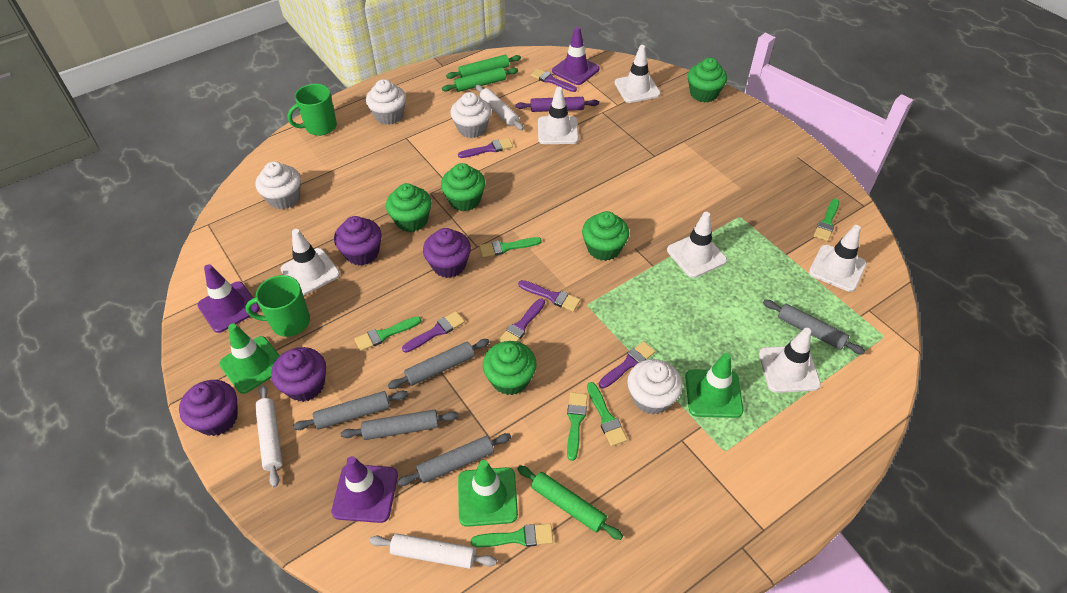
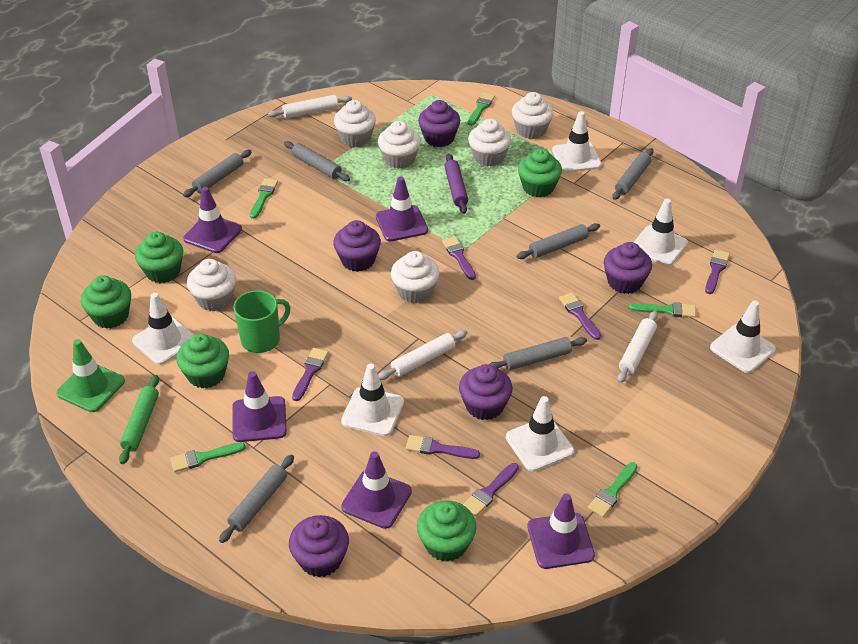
green brush: 6 -> 5
green mug: 2 -> 1
green rolling pin: 3 -> 1
green traffic cone: 3 -> 1
grey rolling pin: 5 -> 6
purple cupcake: 4 -> 5
purple traffic cone: 3 -> 5
white cupcake: 4 -> 6

